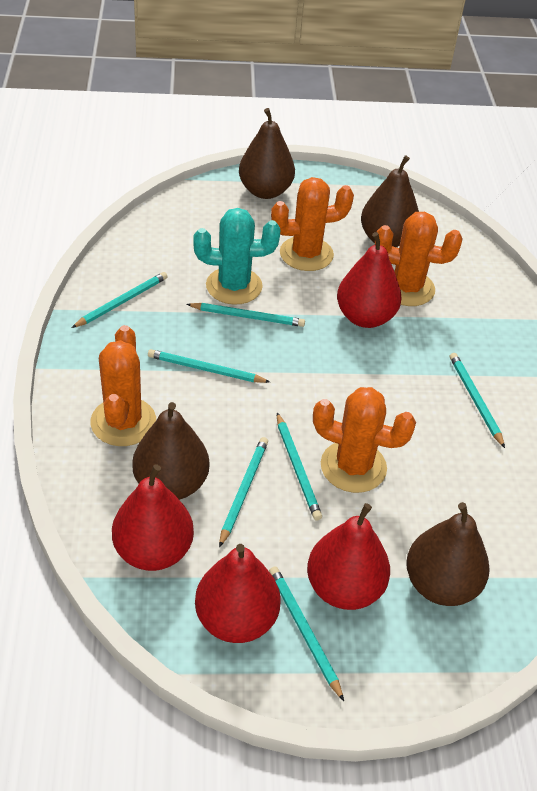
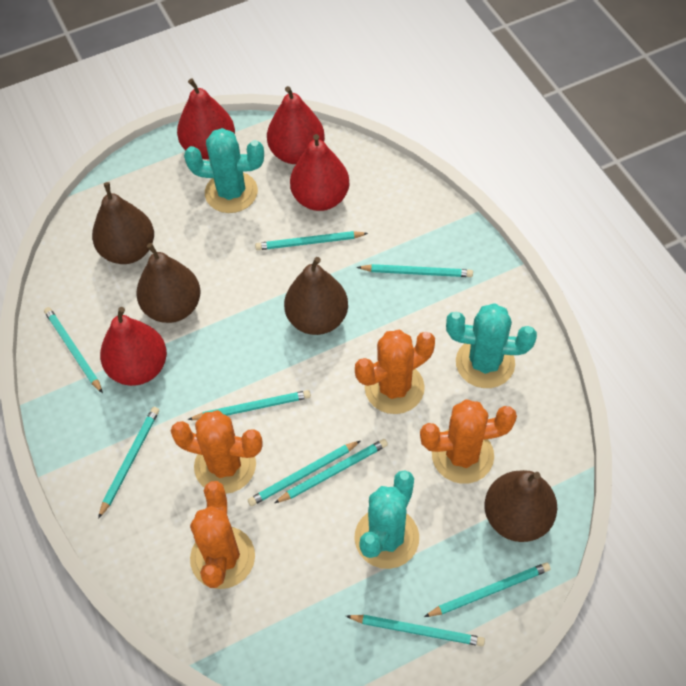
turquoise cactus: 1 -> 3
turquoise pencil: 7 -> 9

